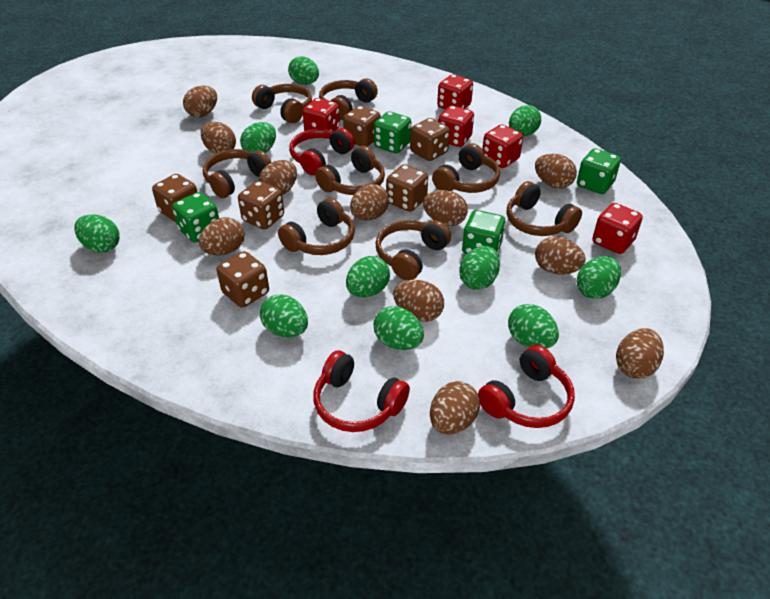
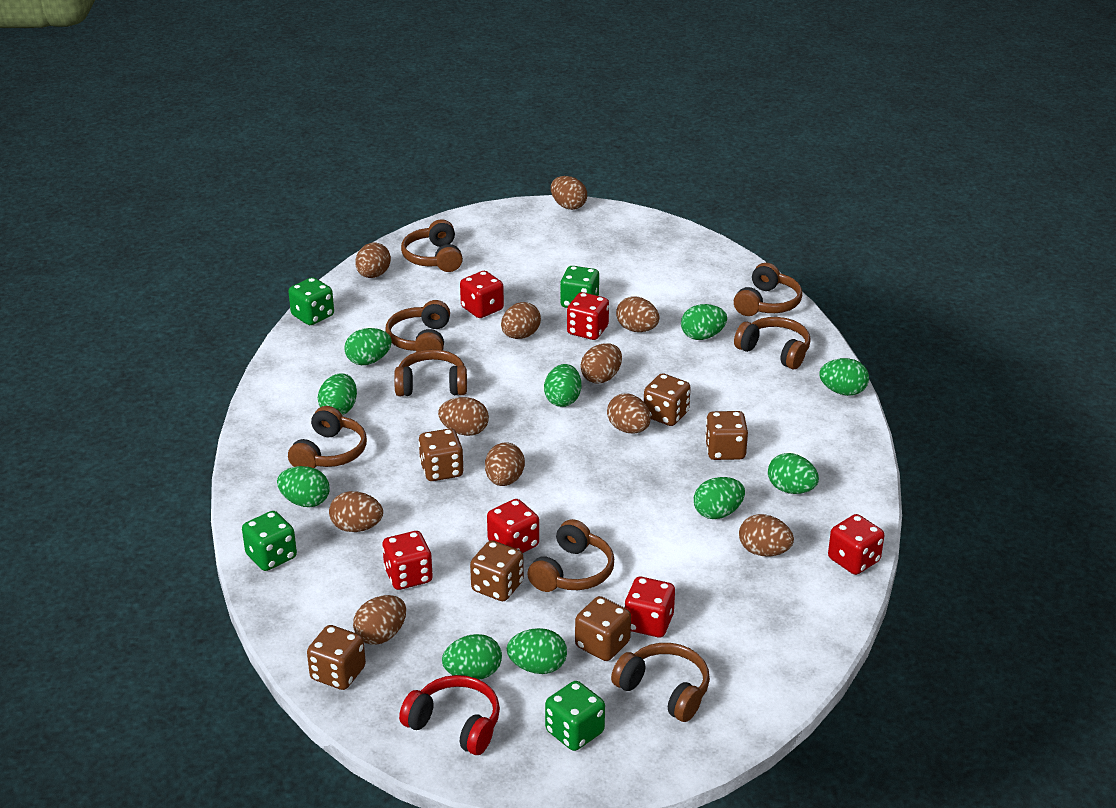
red dice: 5 -> 6
red headphones: 3 -> 1

